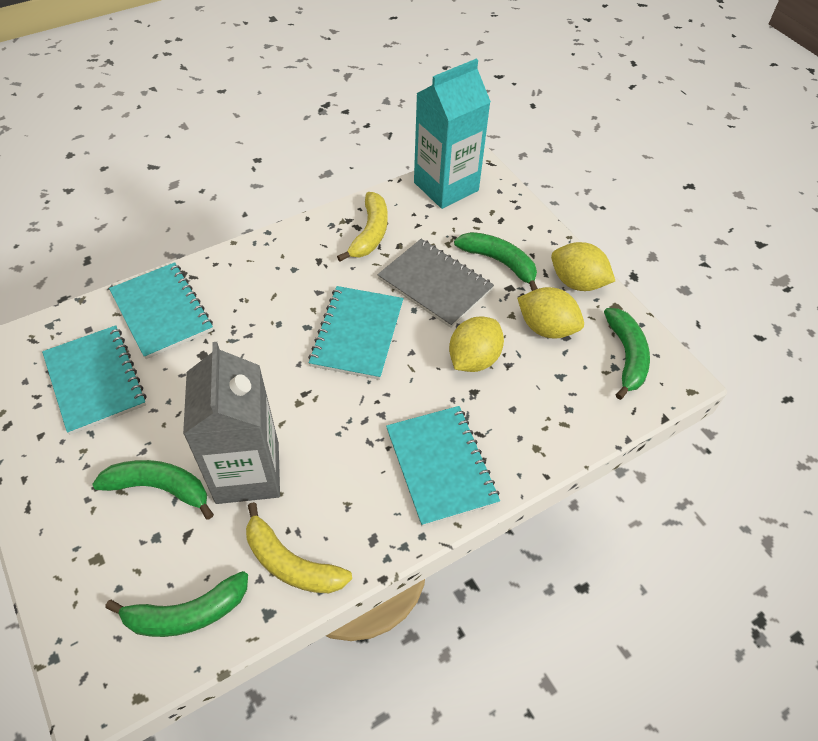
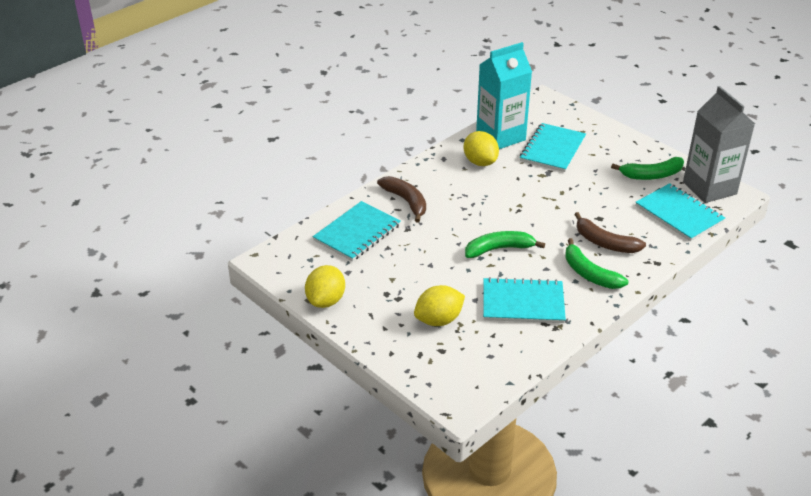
brown banana: 0 -> 2
green banana: 4 -> 3
grey notebook: 1 -> 0
yellow banana: 2 -> 0

